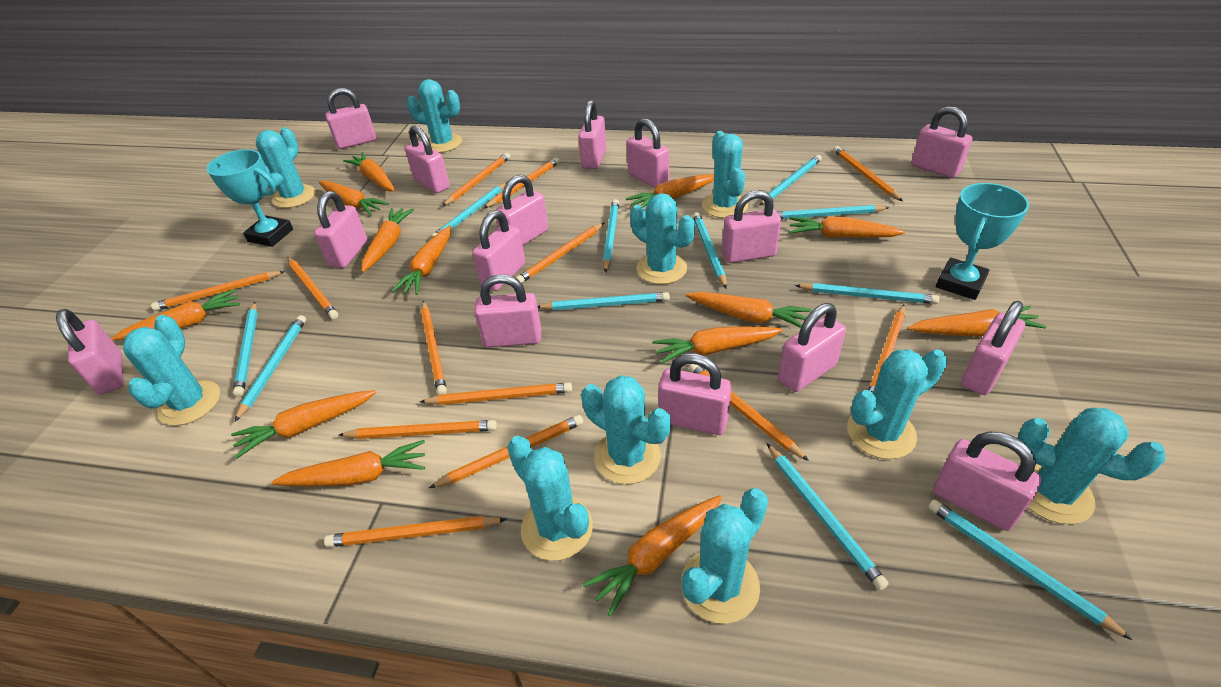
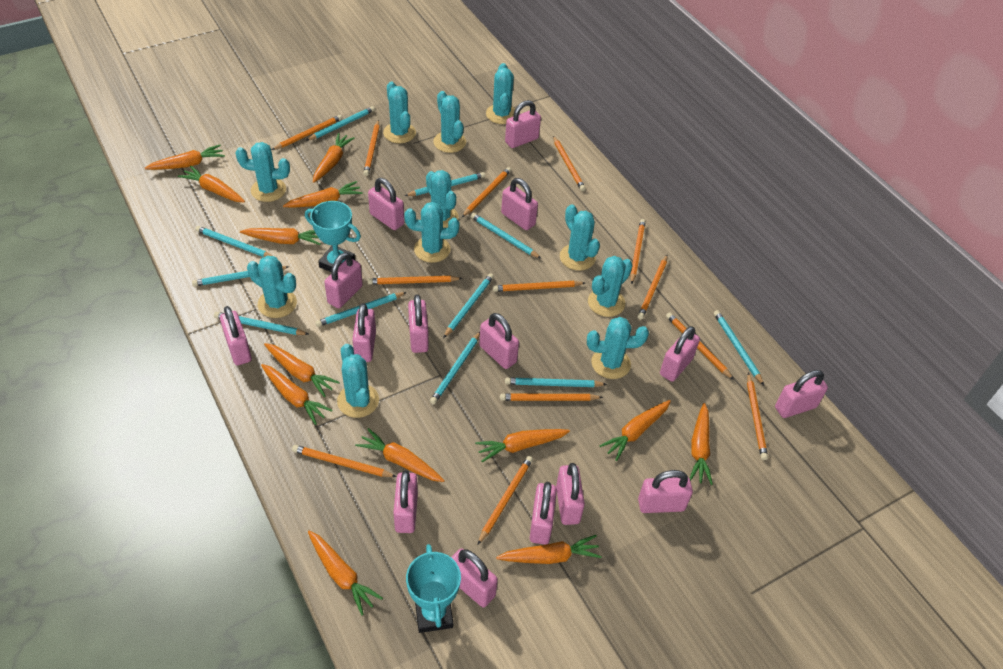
turquoise cactus: 10 -> 11

